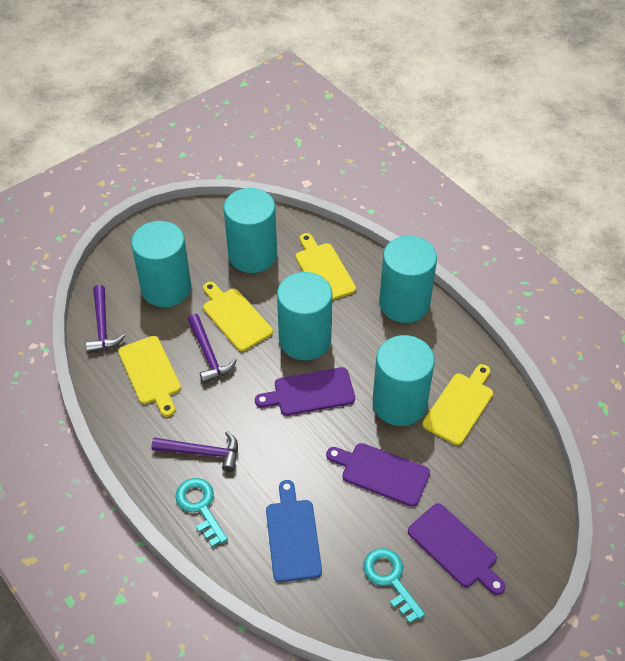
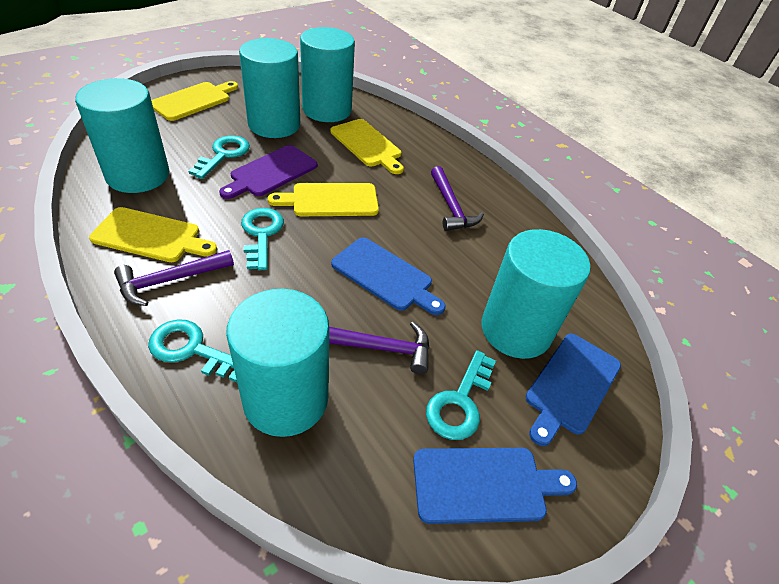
blue cutting board: 1 -> 3
purple cutting board: 3 -> 1
turquoise key: 2 -> 4

